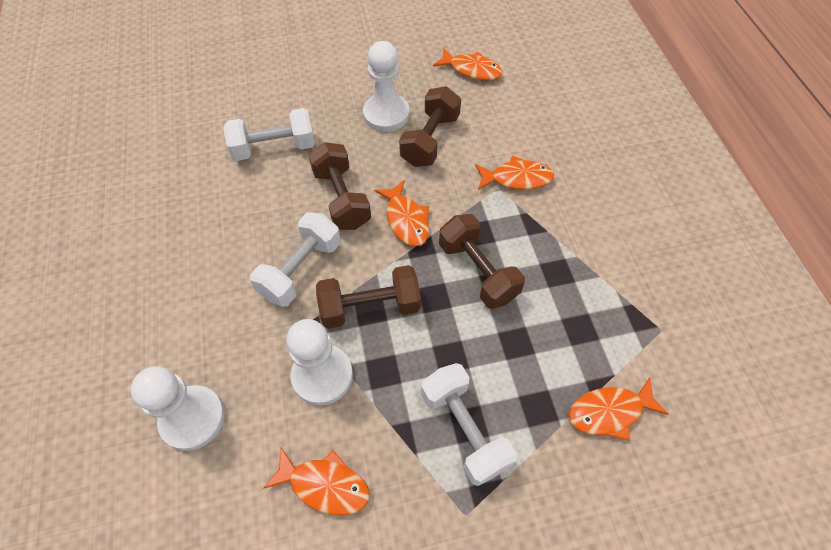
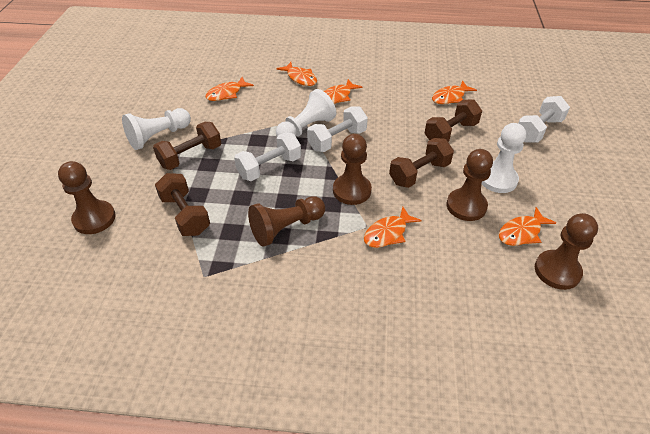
brown pawn: 0 -> 5
orange fish: 5 -> 6

